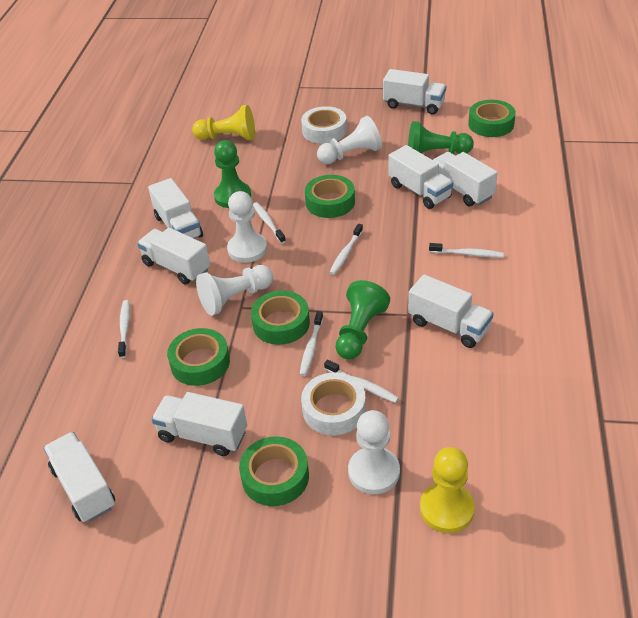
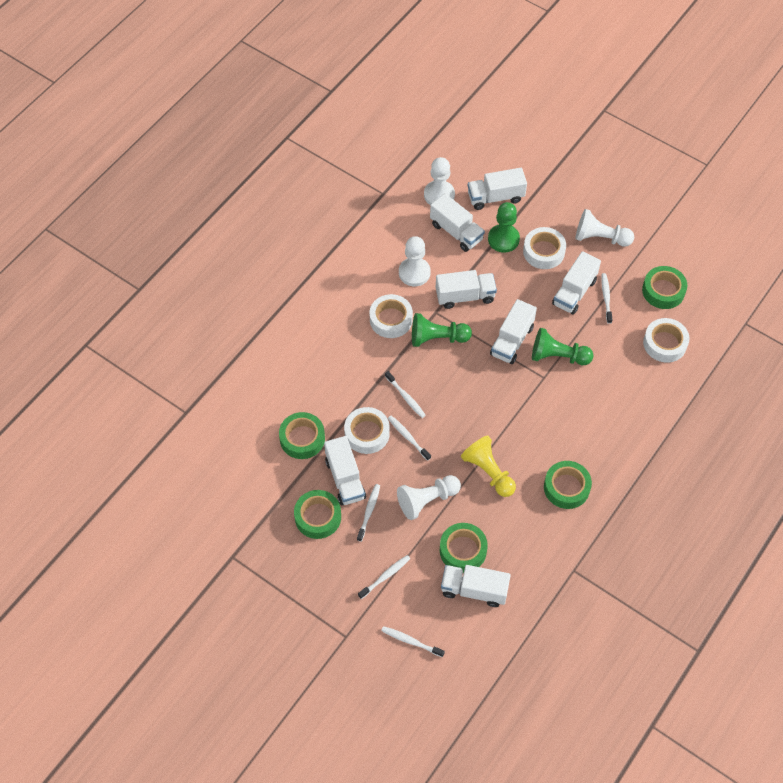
white tape: 2 -> 4
white truck: 8 -> 7
yellow pawn: 2 -> 1

